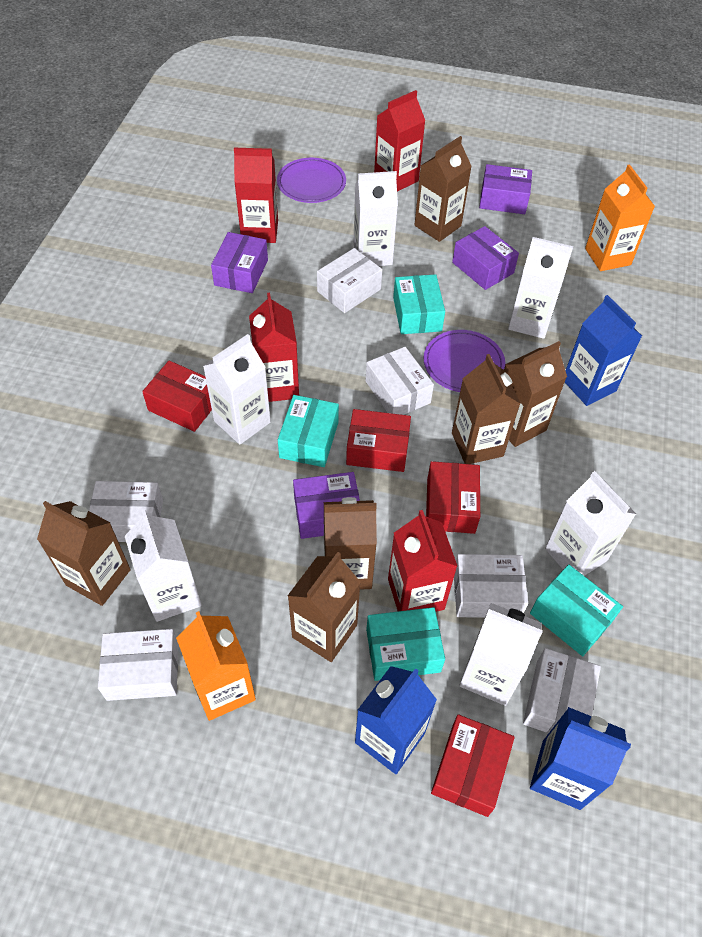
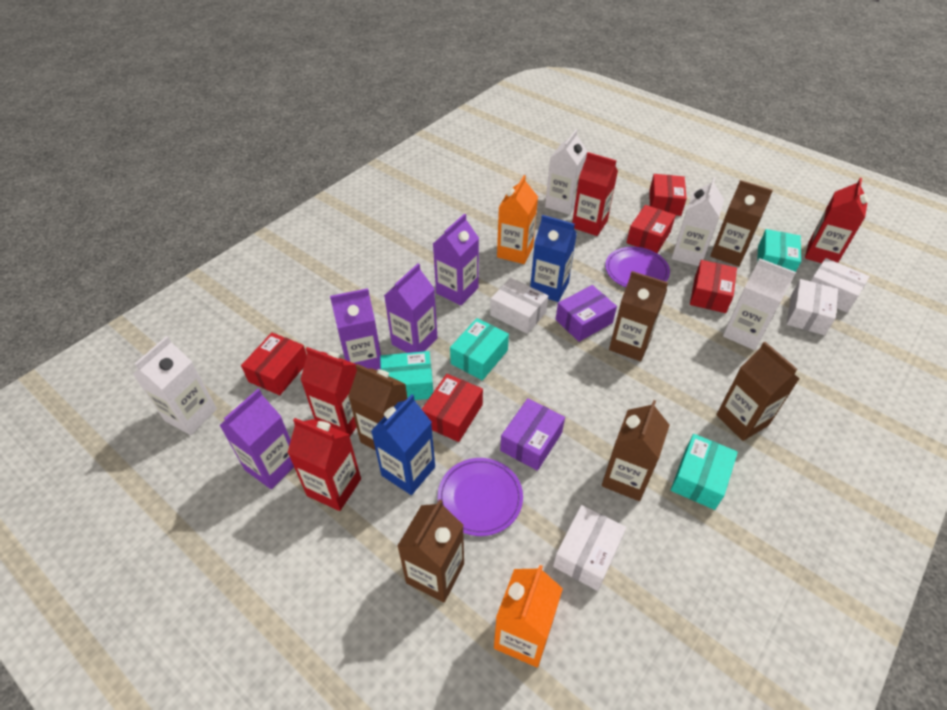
blue carton: 3 -> 2
purple box: 4 -> 2
purple carton: 0 -> 4
red box: 4 -> 5
white box: 6 -> 4
white carton: 6 -> 4

